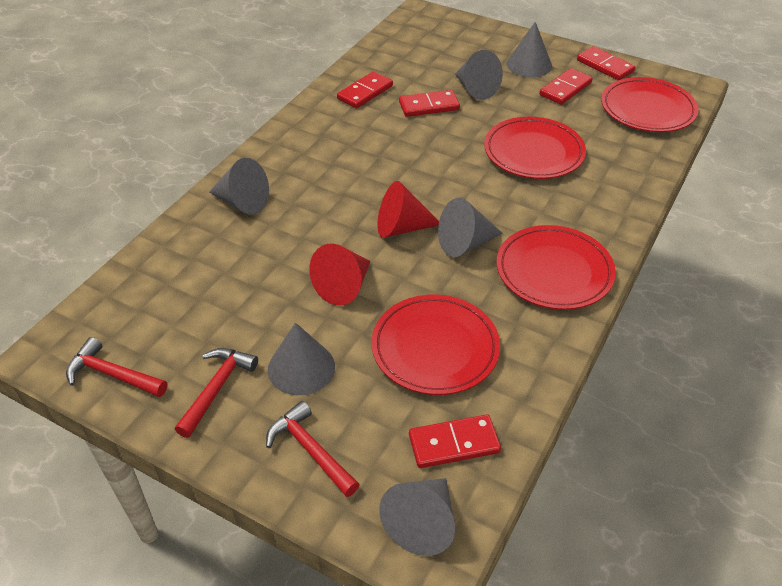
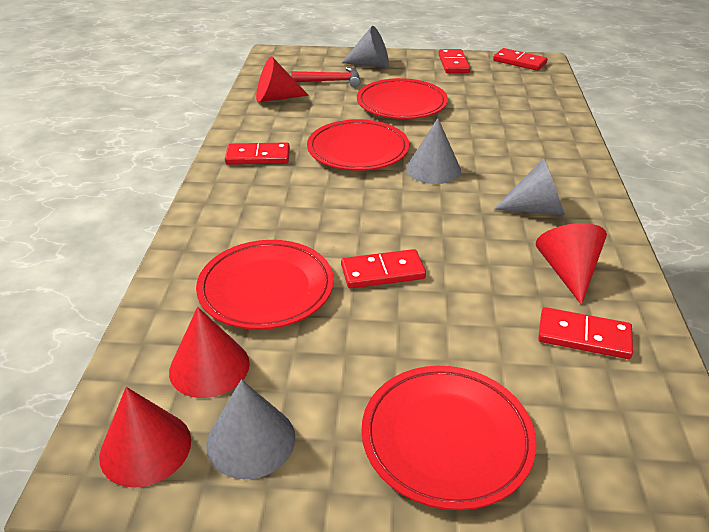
grey cone: 6 -> 4
red cone: 2 -> 4
red hammer: 3 -> 1

